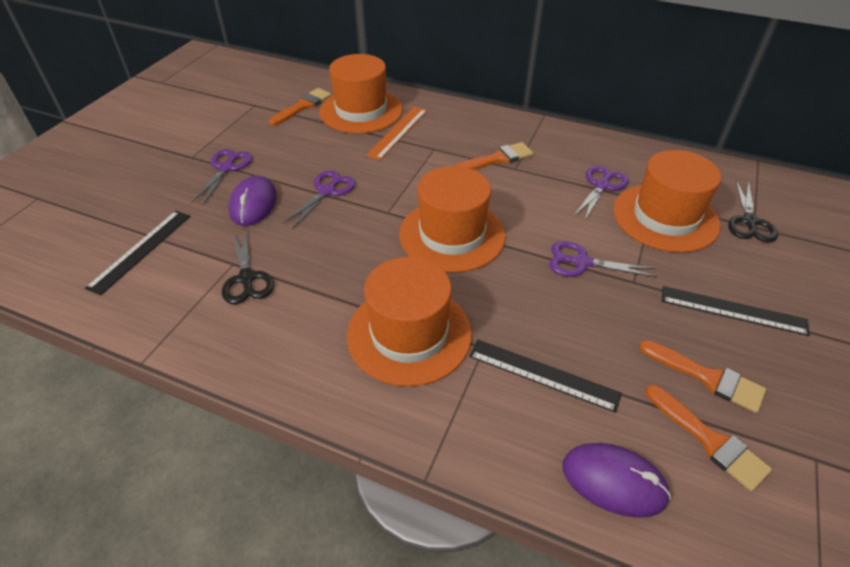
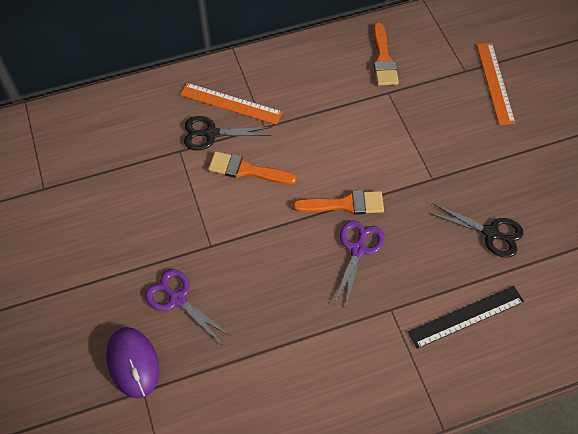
black ruler: 3 -> 1
orange brush: 4 -> 3
orange hat: 4 -> 0
orange ruler: 1 -> 2
purple mouse: 2 -> 1
purple scissors: 4 -> 2

